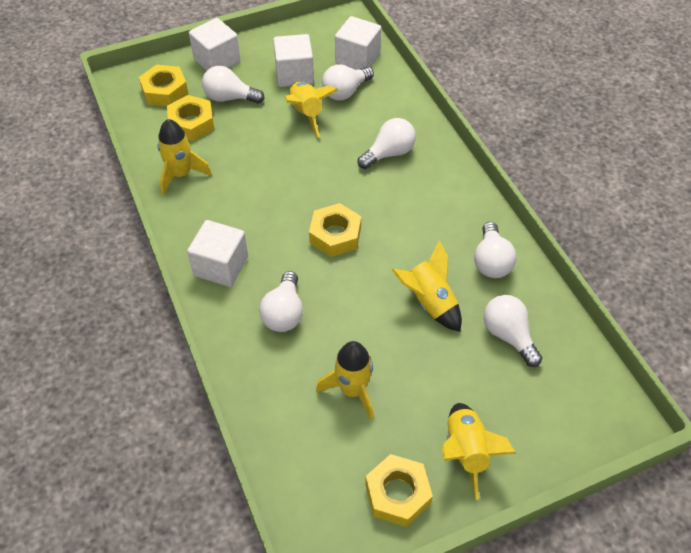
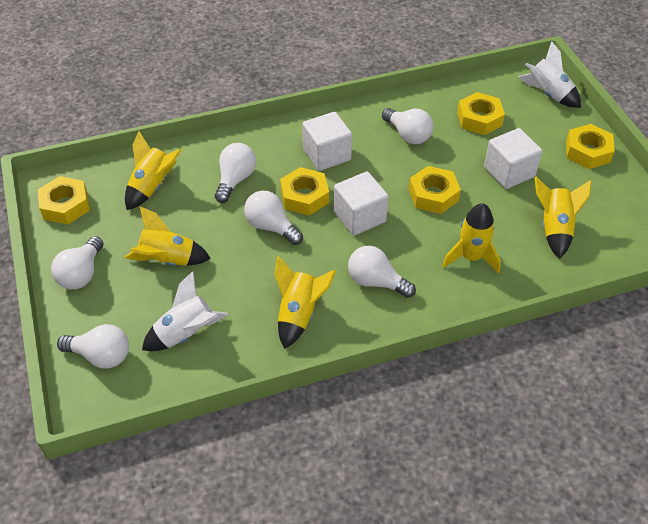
white cube: 4 -> 3
white rocket: 0 -> 2
yellow nut: 4 -> 5

